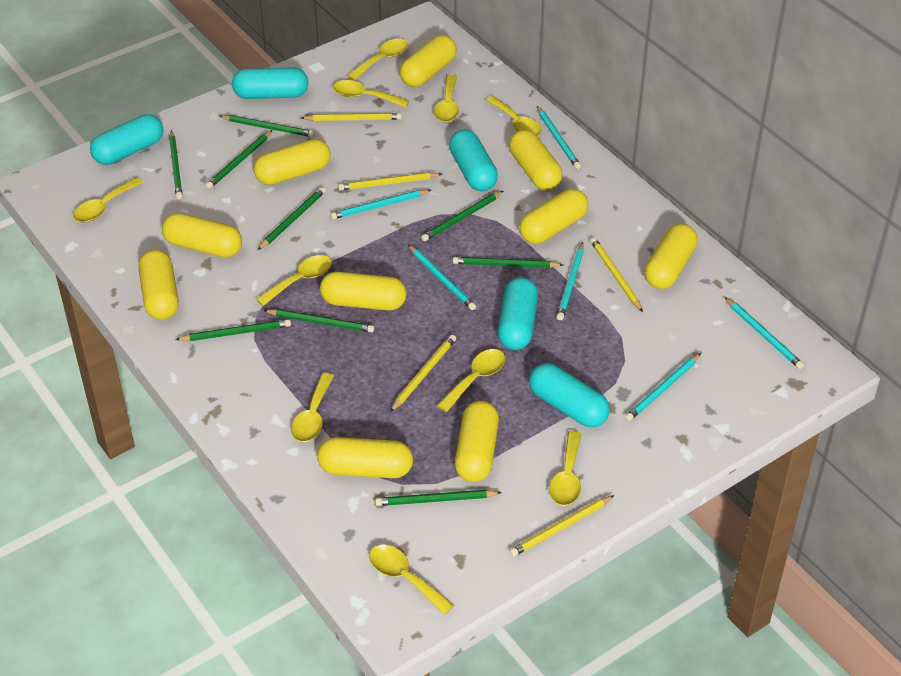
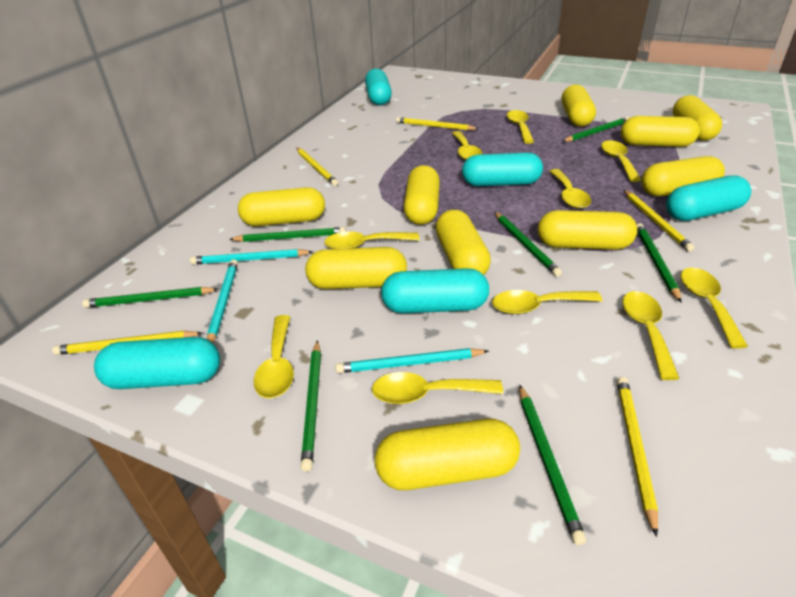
green pencil: 9 -> 7
turquoise pencil: 6 -> 3

